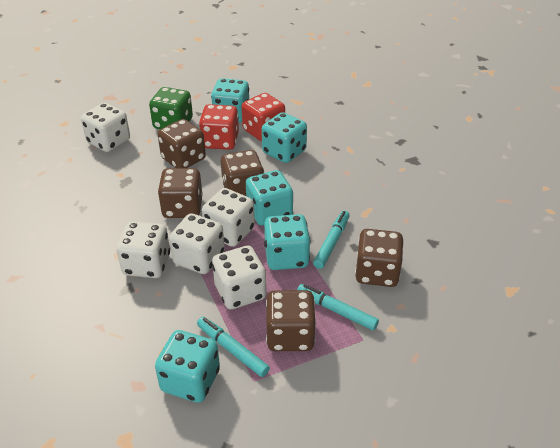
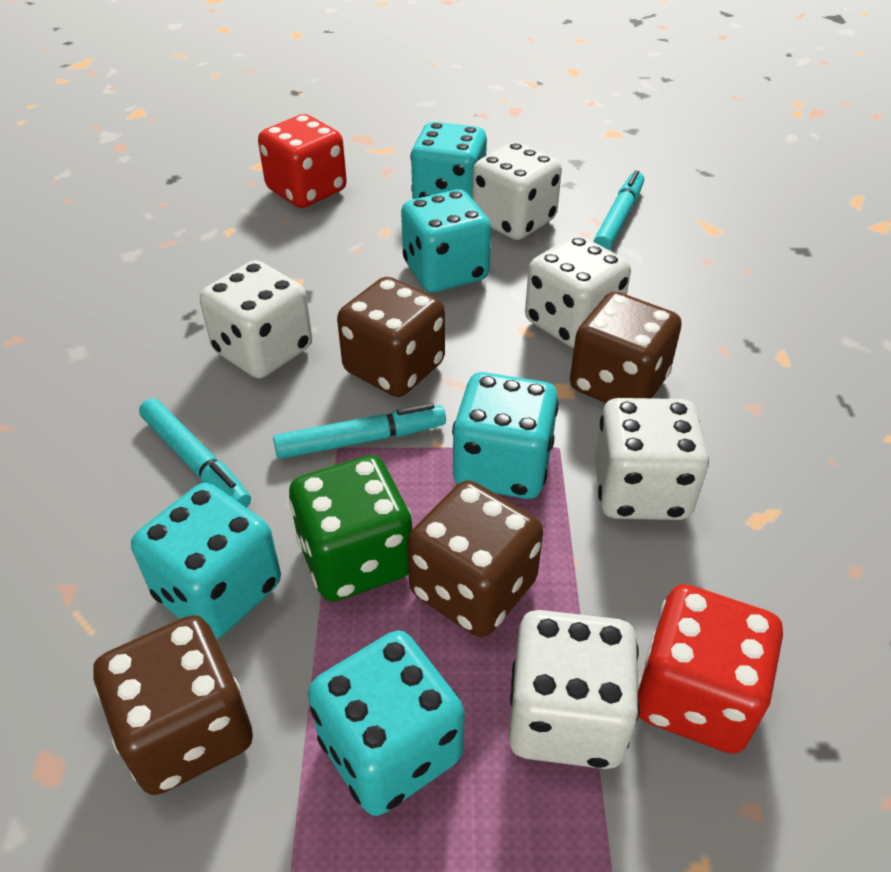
brown dice: 5 -> 4

